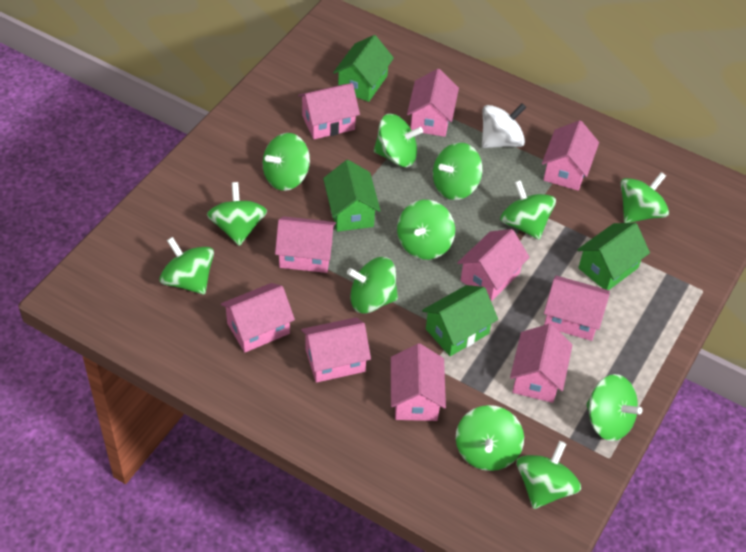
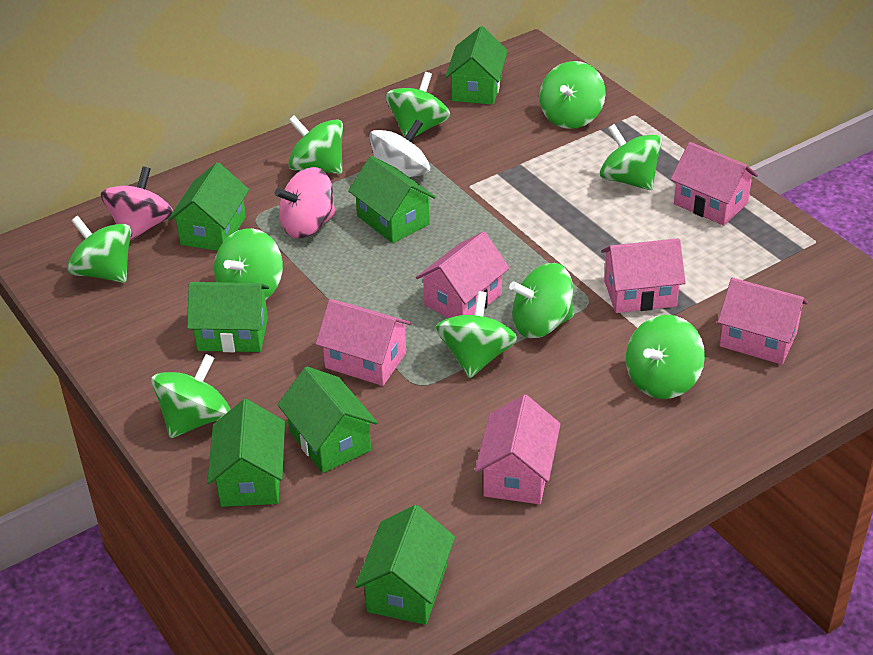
green house: 4 -> 7
green spinning top: 12 -> 10
pink house: 10 -> 6
pink spinning top: 0 -> 2

